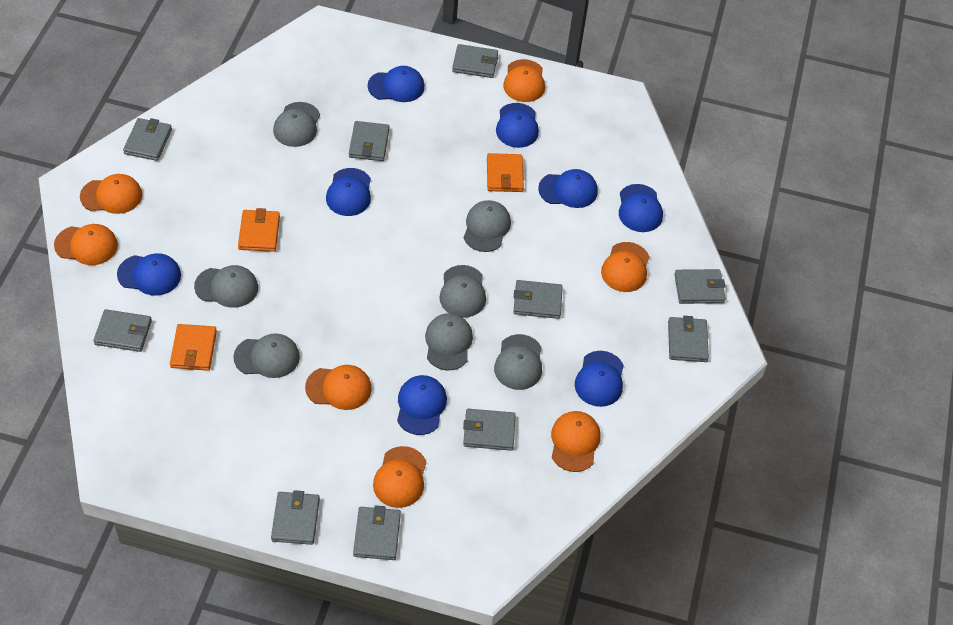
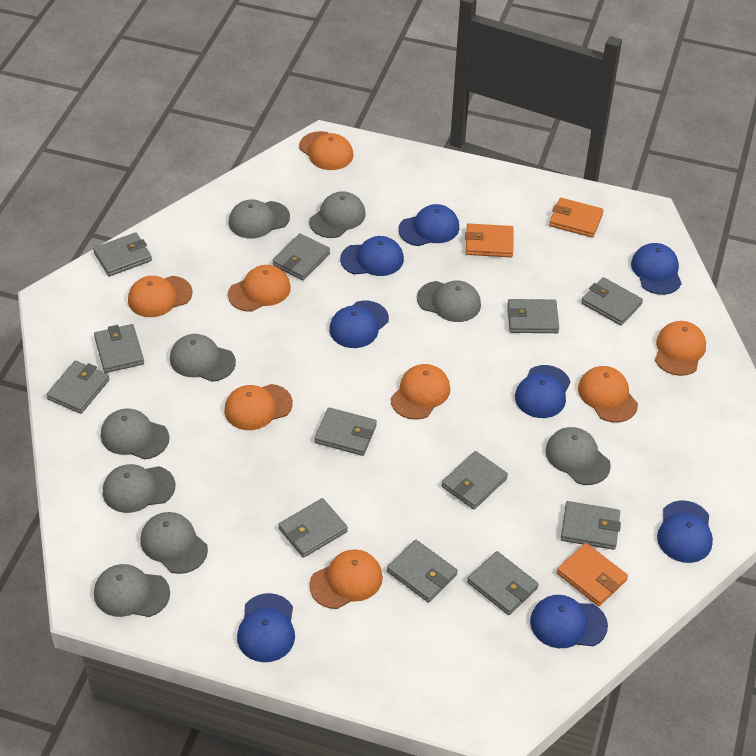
grey cap: 7 -> 9
grey wallet: 10 -> 12
orange cap: 7 -> 8

